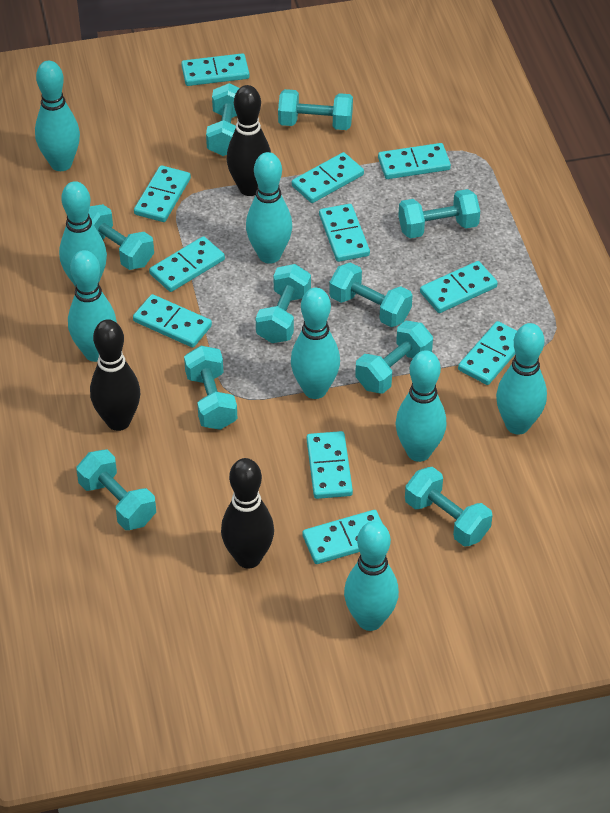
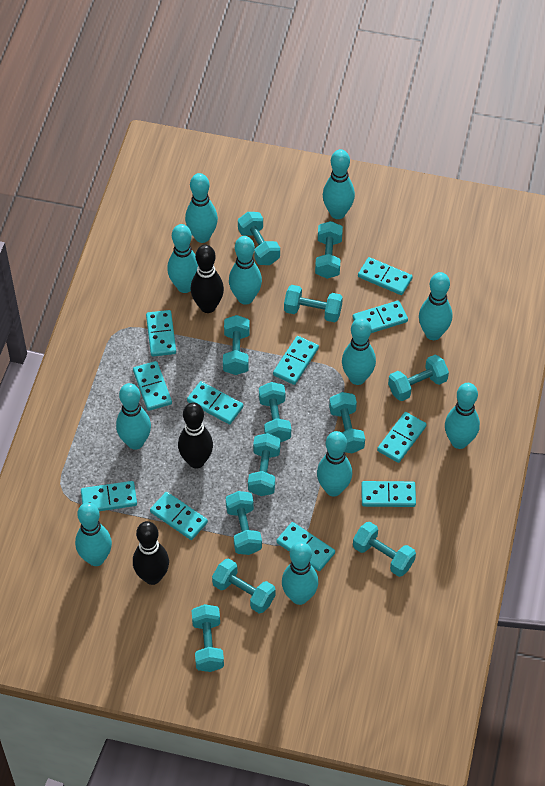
turquoise bowling pin: 8 -> 11
turquoise dumbbell: 10 -> 12

